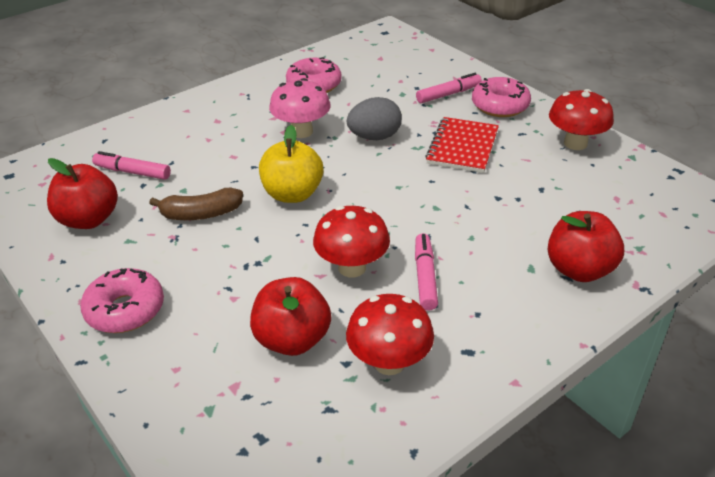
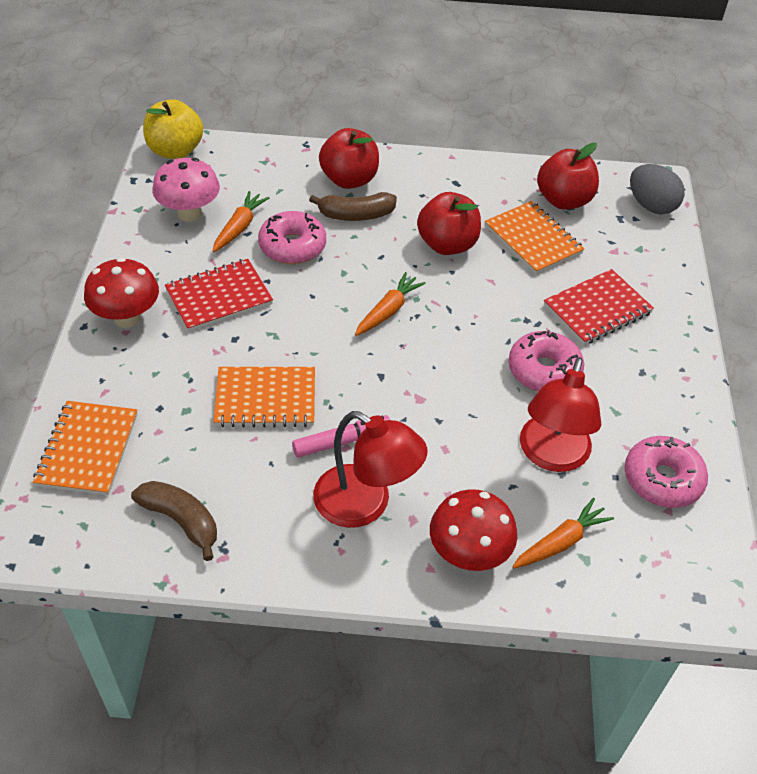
brown banana: 1 -> 2
orange carrot: 0 -> 3
orange notebook: 0 -> 3
pink marker: 3 -> 1
red lamp: 0 -> 2
red mushroom: 3 -> 2
red notebook: 1 -> 2

